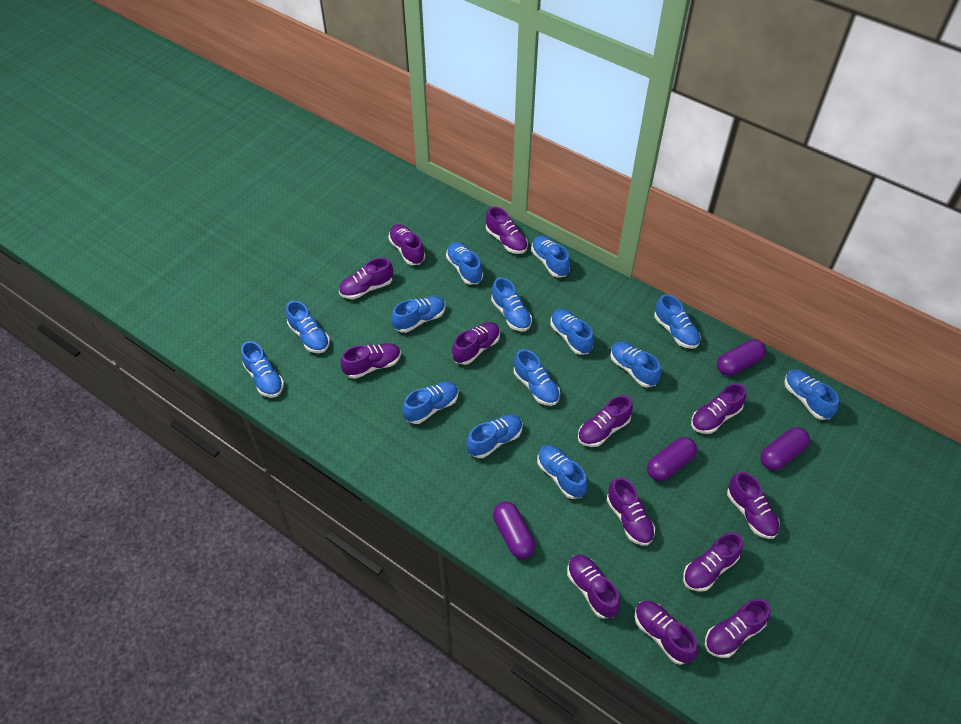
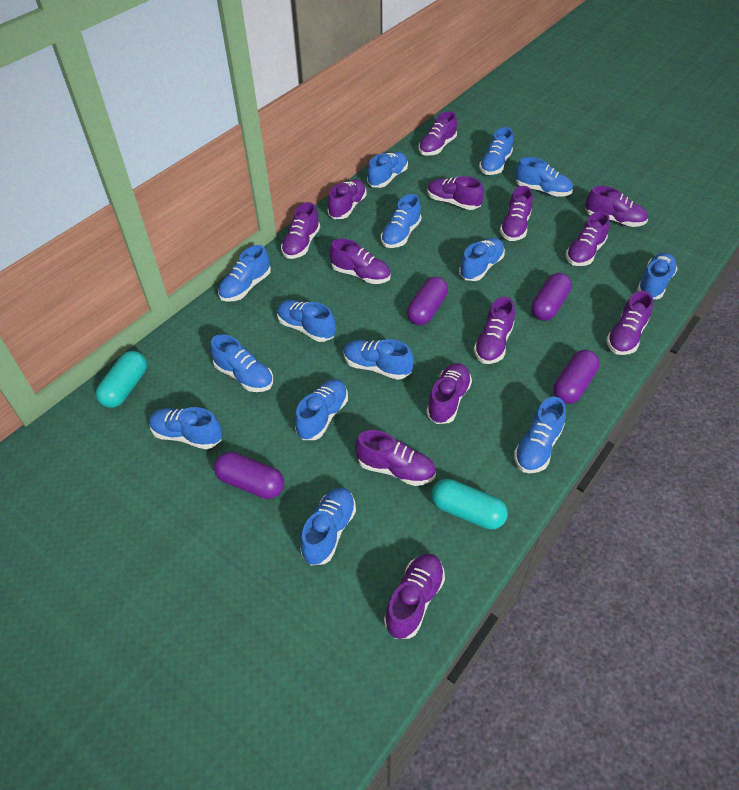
turquoise capsule: 0 -> 2

